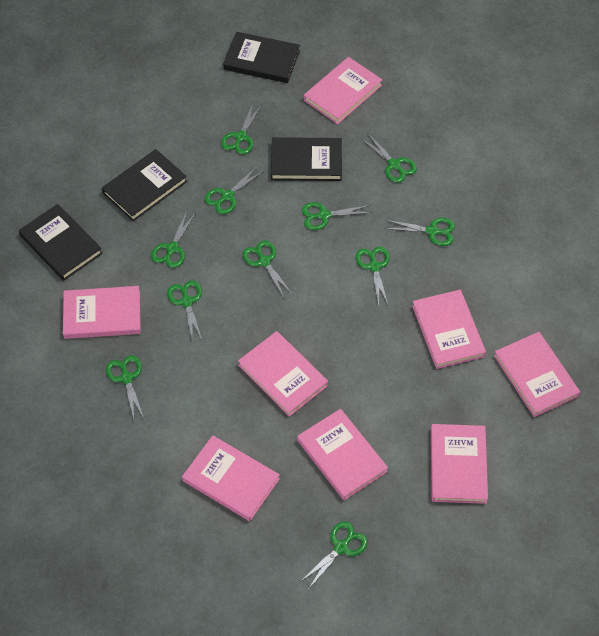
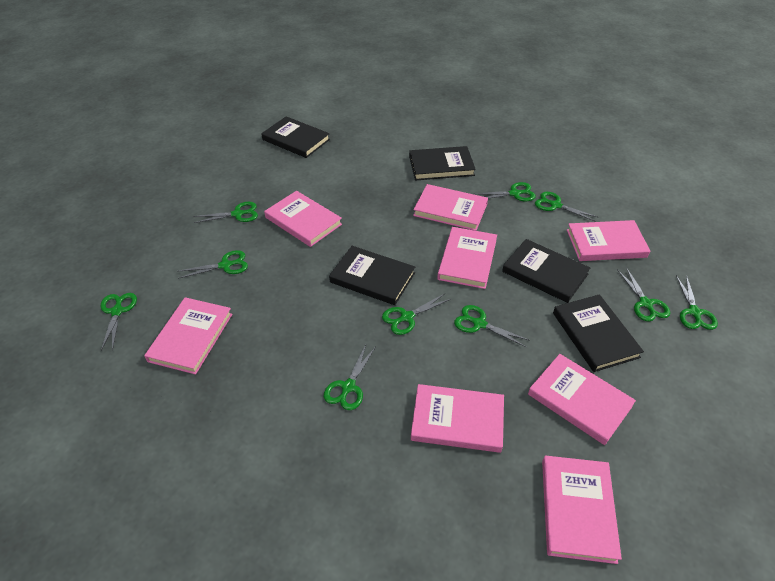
black book: 4 -> 5
green scissors: 11 -> 10

